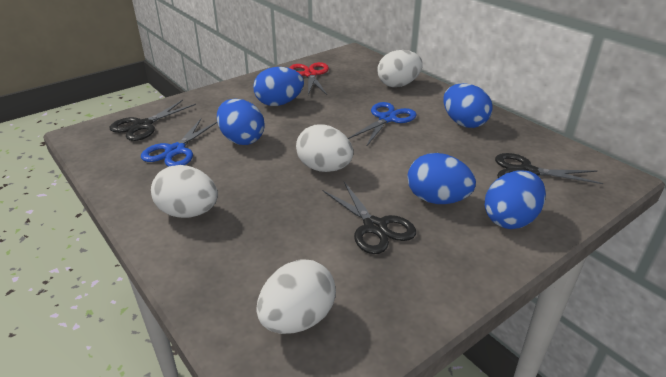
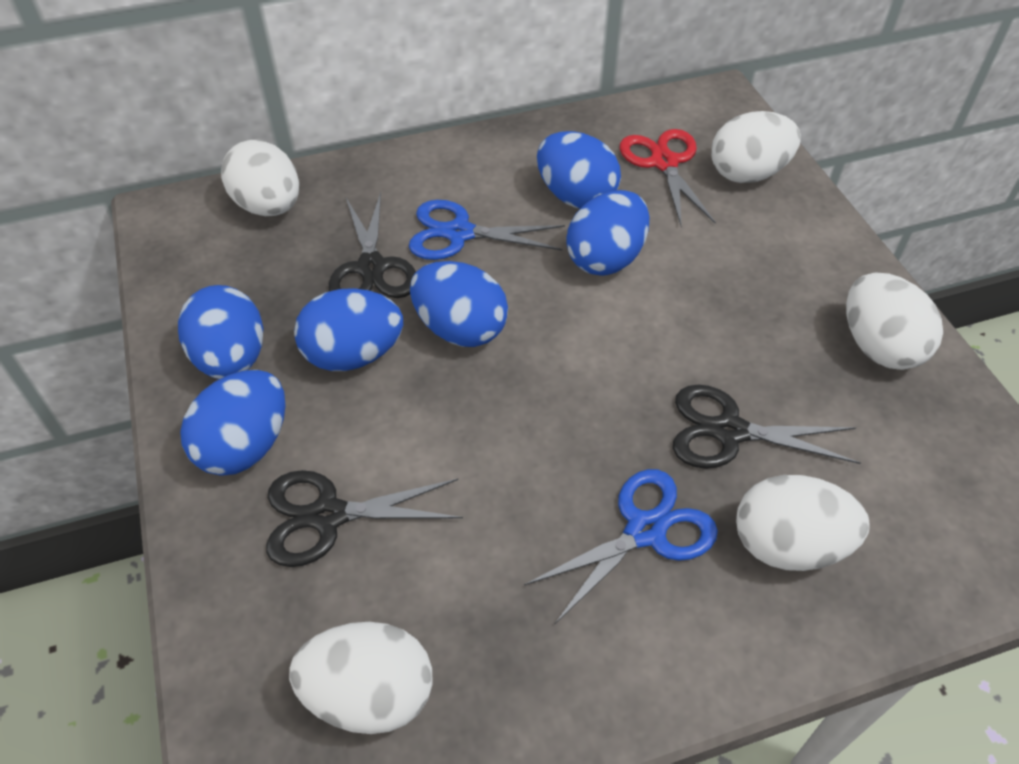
blue egg: 5 -> 6
white egg: 4 -> 5

